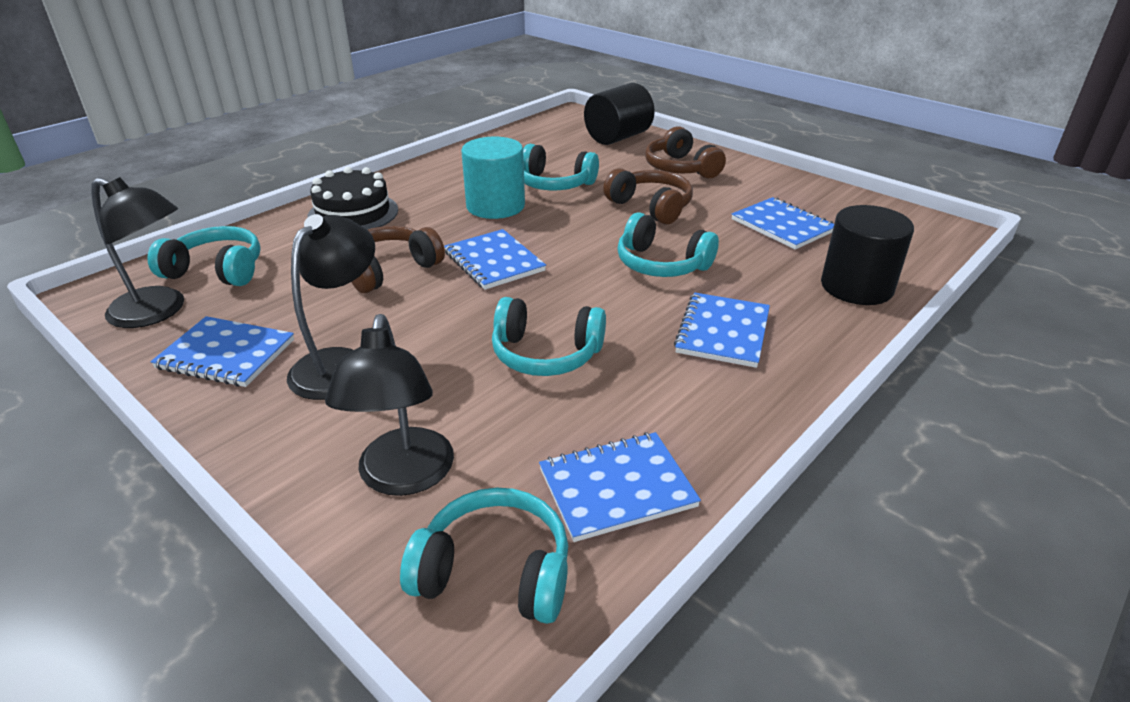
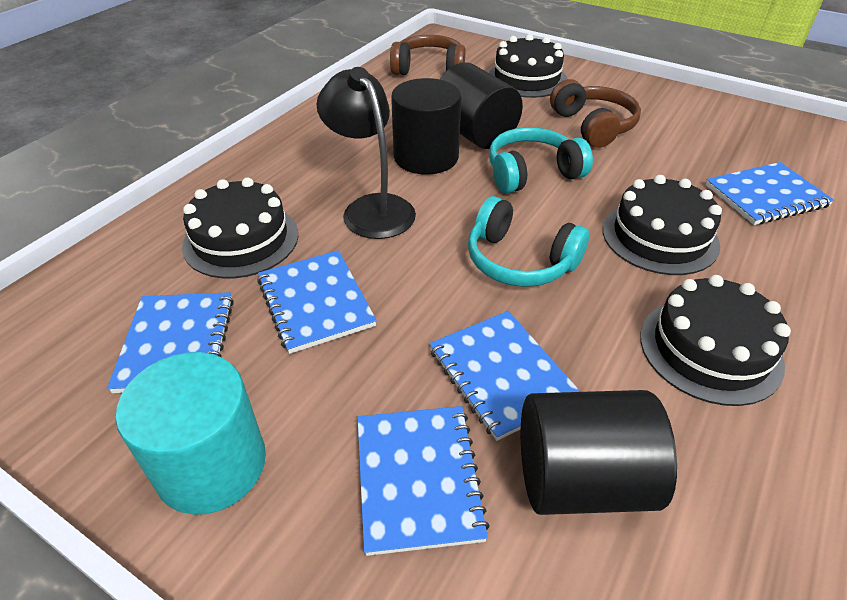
black cake: 1 -> 4
black cylinder: 2 -> 3
black lamp: 3 -> 1
brown headphones: 3 -> 2
turquoise headphones: 5 -> 2

